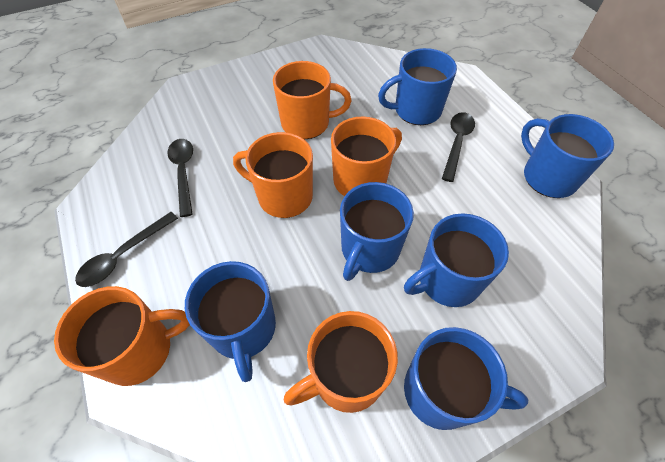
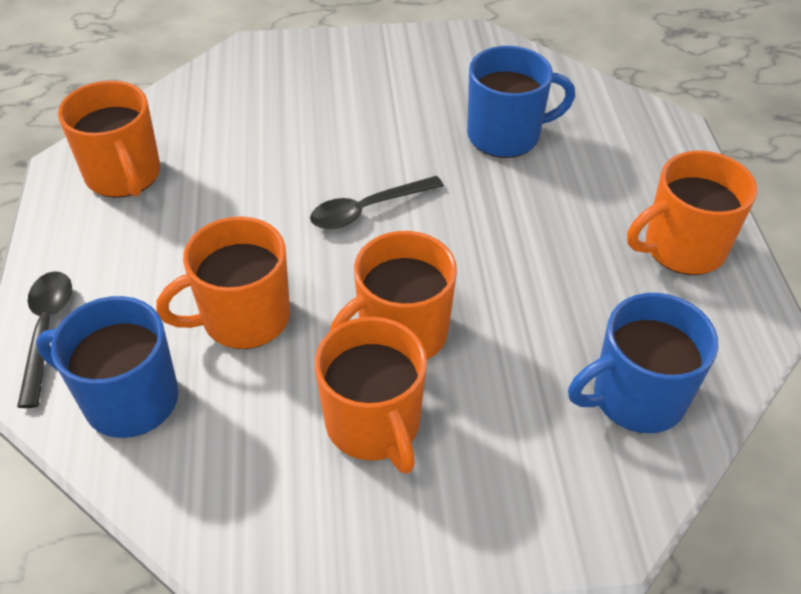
black spoon: 3 -> 2
blue mug: 6 -> 3

